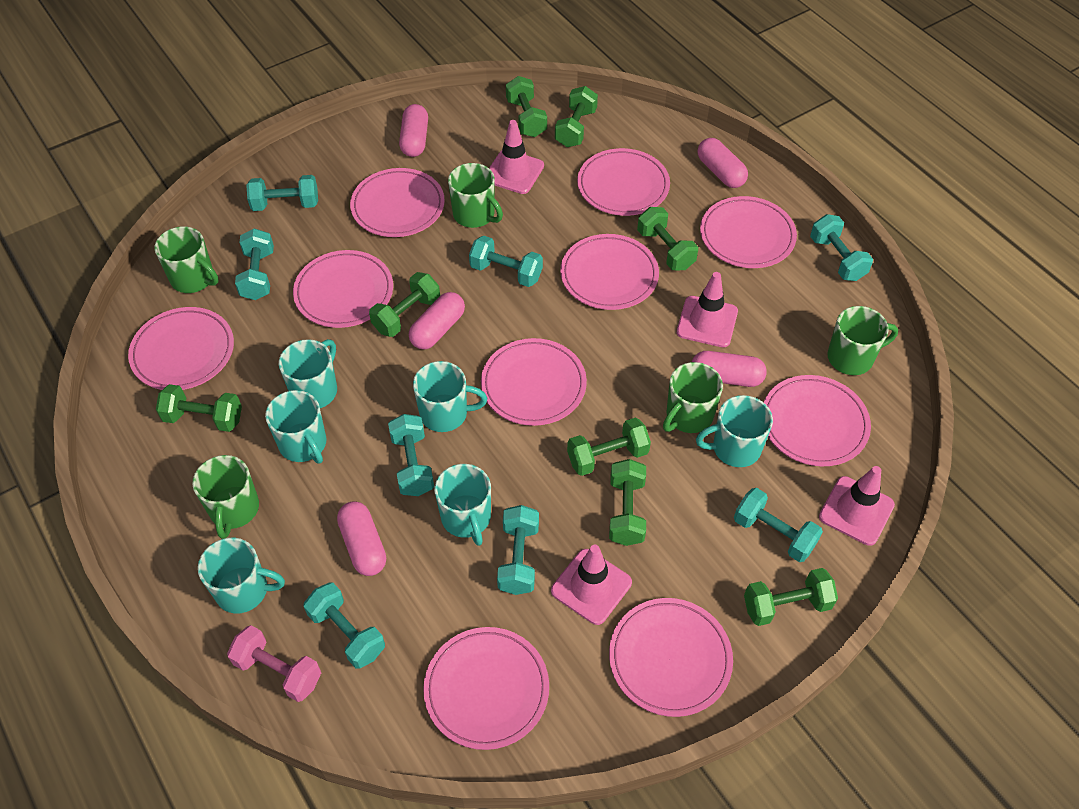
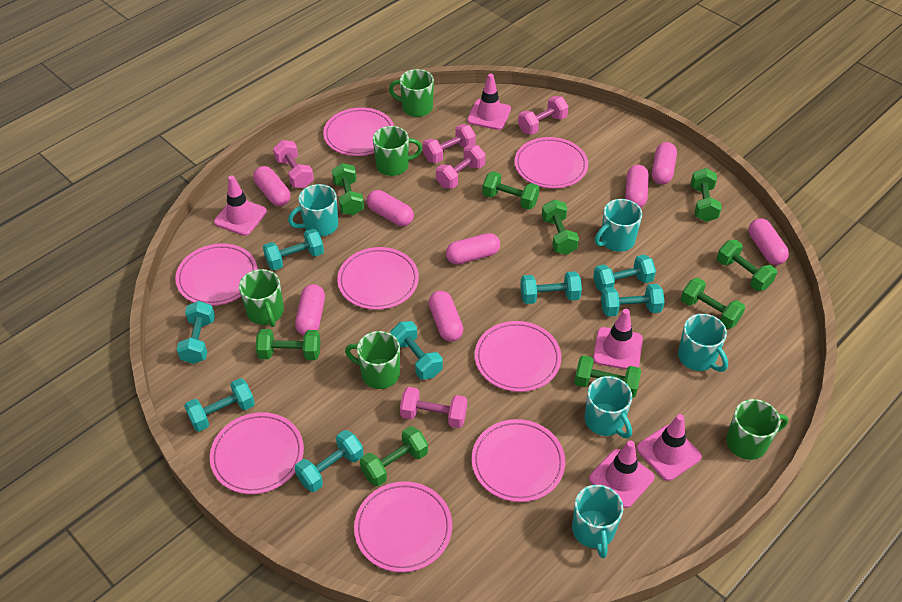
green dumbbell: 8 -> 9
pink capsule: 5 -> 8
pink dumbbell: 1 -> 5
pink plate: 10 -> 8
pink traffic cone: 4 -> 5
turquoise mug: 6 -> 5

